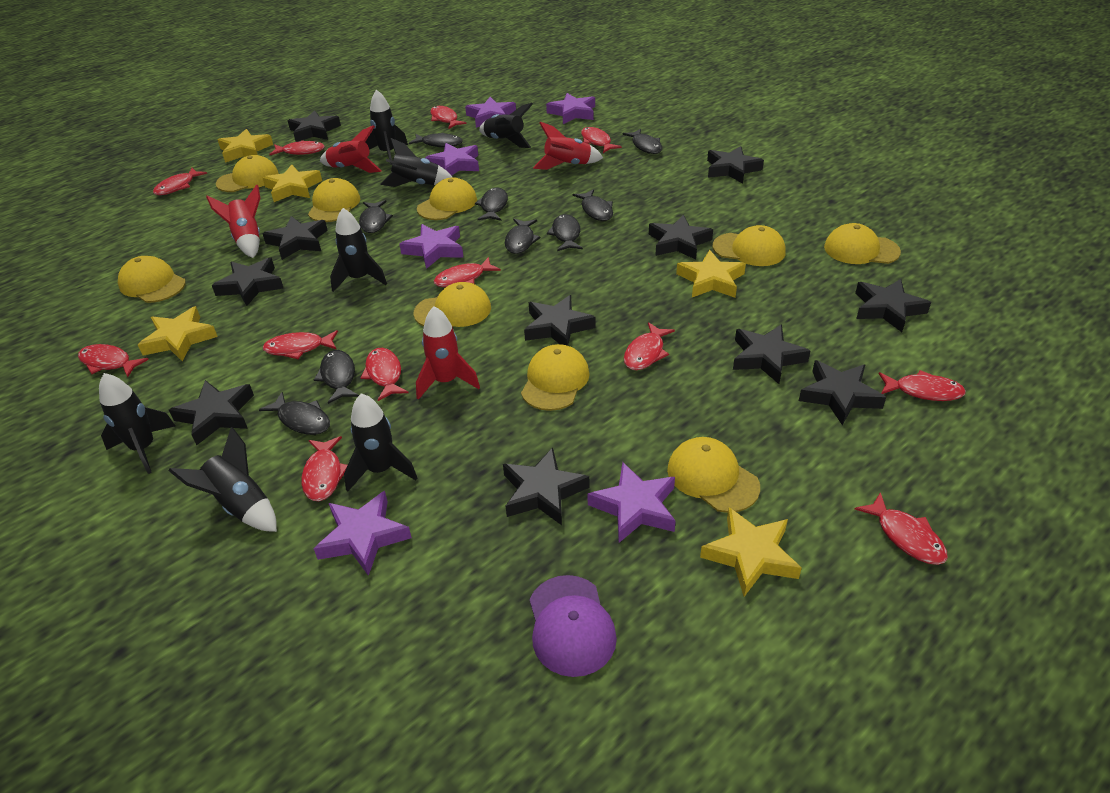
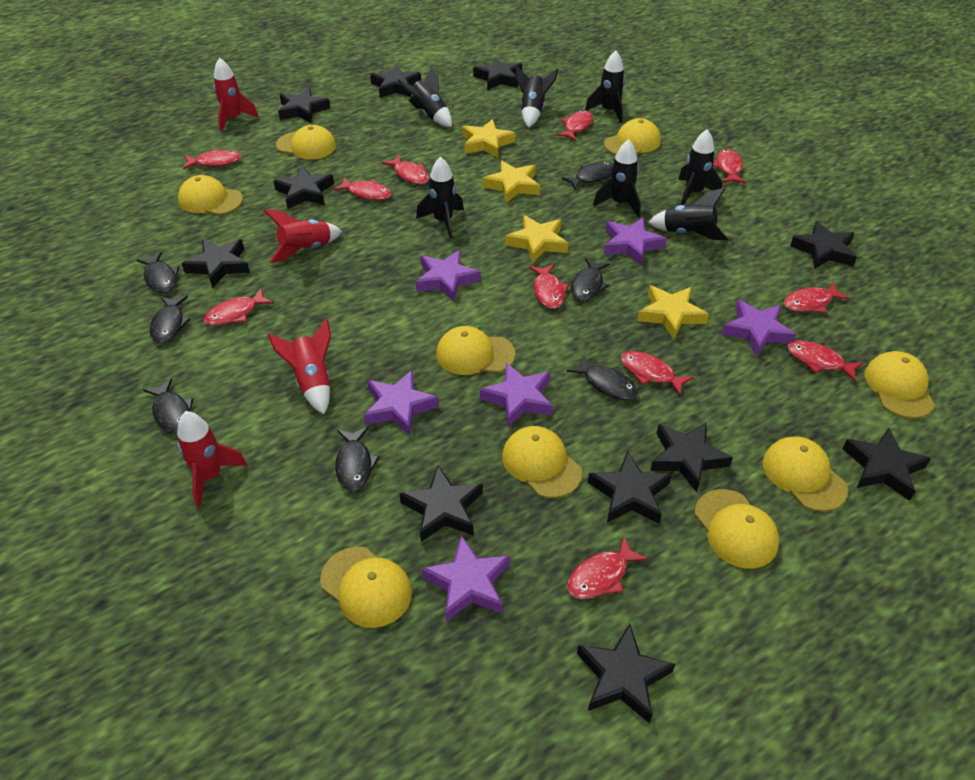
black fish: 9 -> 7
purple cap: 1 -> 0
red fish: 12 -> 11
yellow star: 5 -> 4

